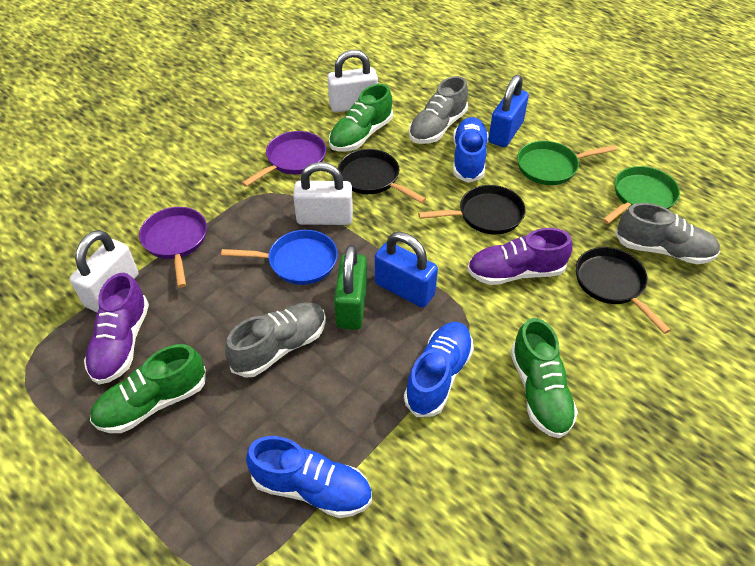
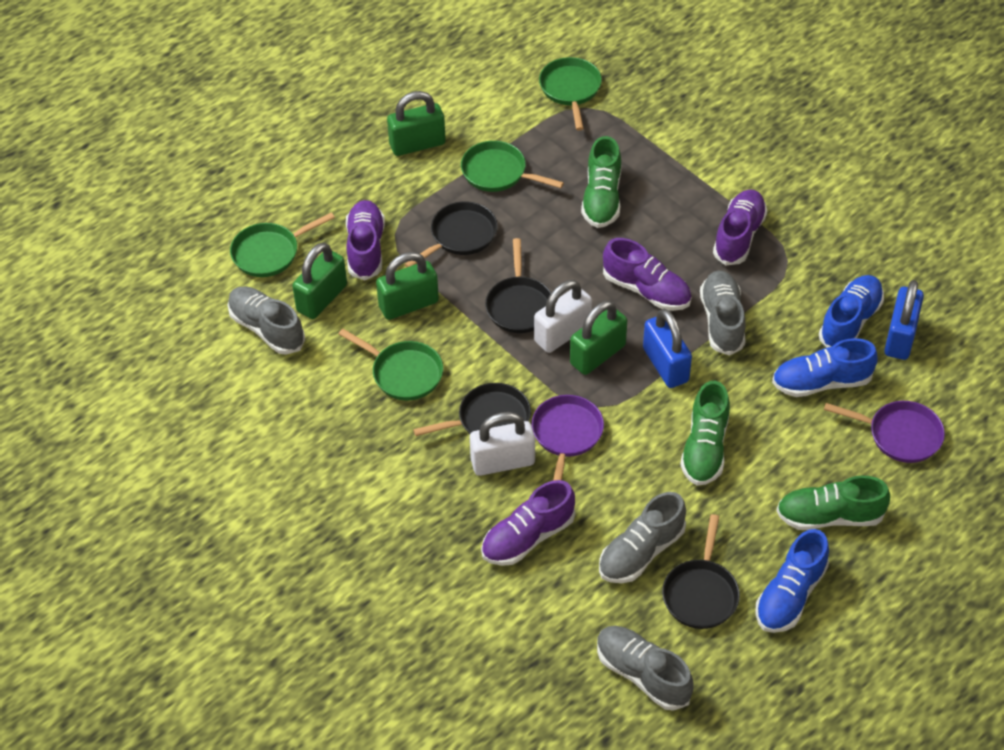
black pan: 3 -> 4
blue pan: 1 -> 0
green padlock: 1 -> 4
green pan: 2 -> 4
grey shoe: 3 -> 4
purple shoe: 2 -> 4
white padlock: 3 -> 2

